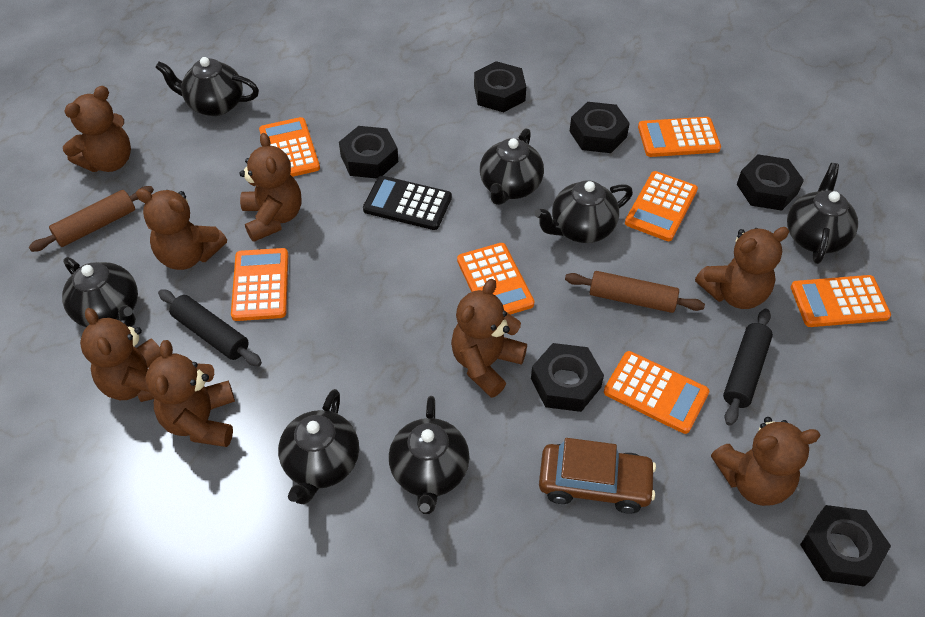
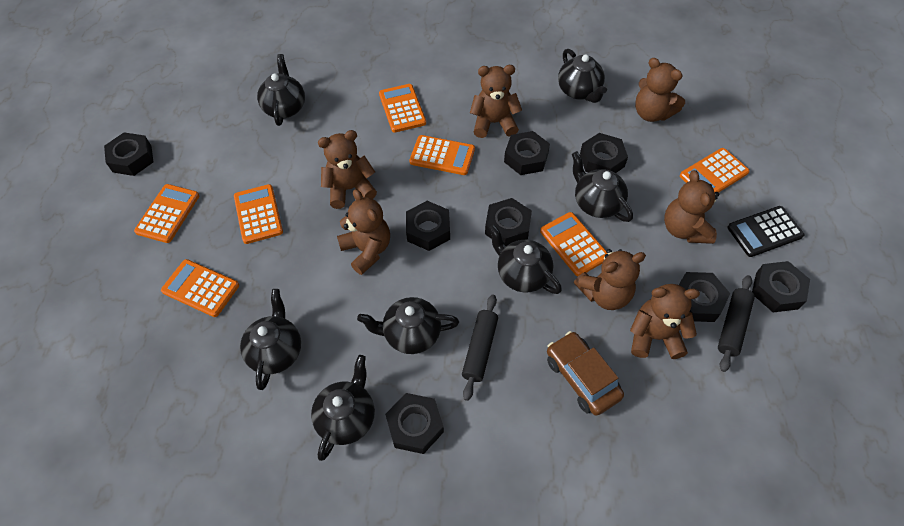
black nut: 6 -> 8
brown rolling pin: 2 -> 0
brown teddy bear: 8 -> 7

